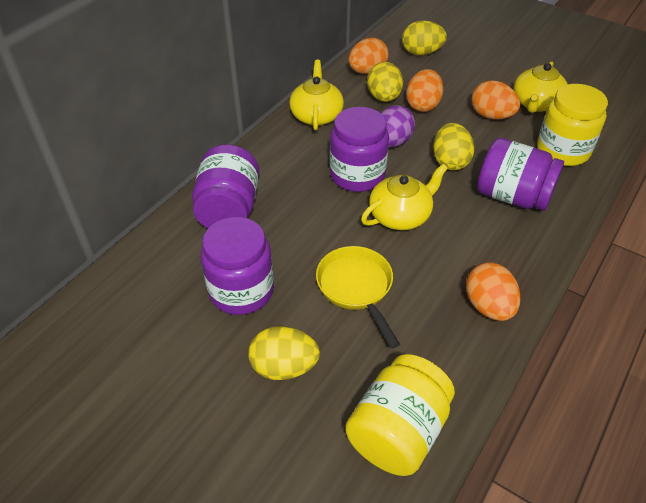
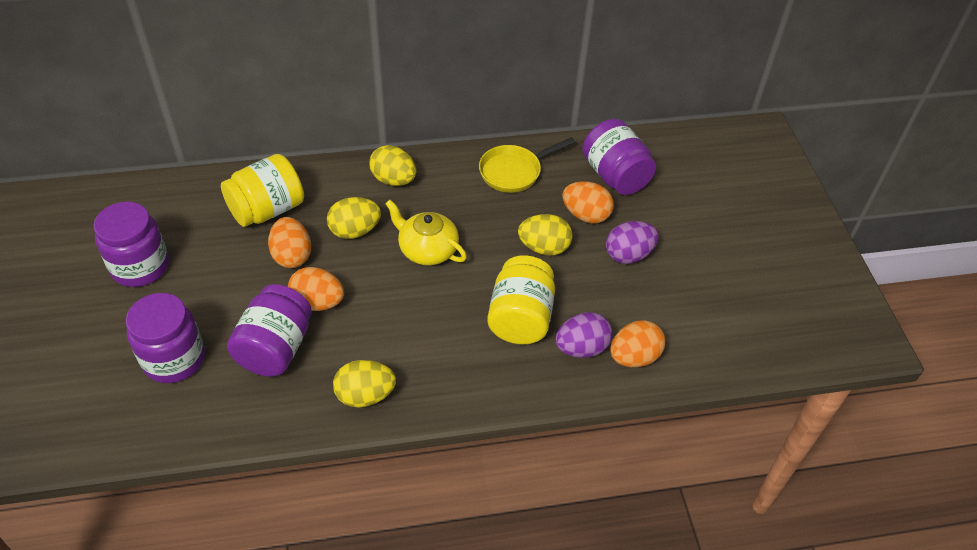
purple egg: 1 -> 2
yellow teapot: 3 -> 1

